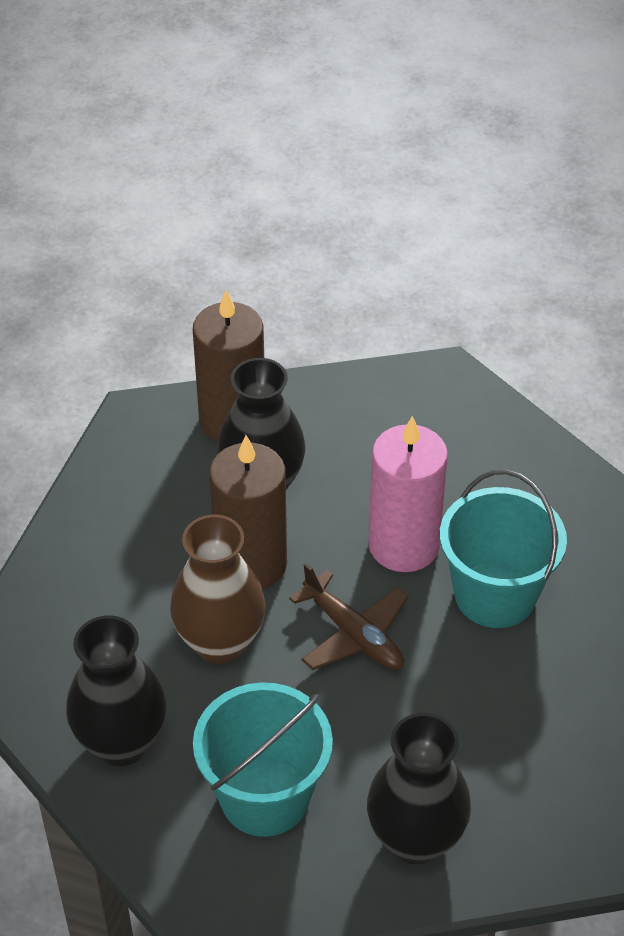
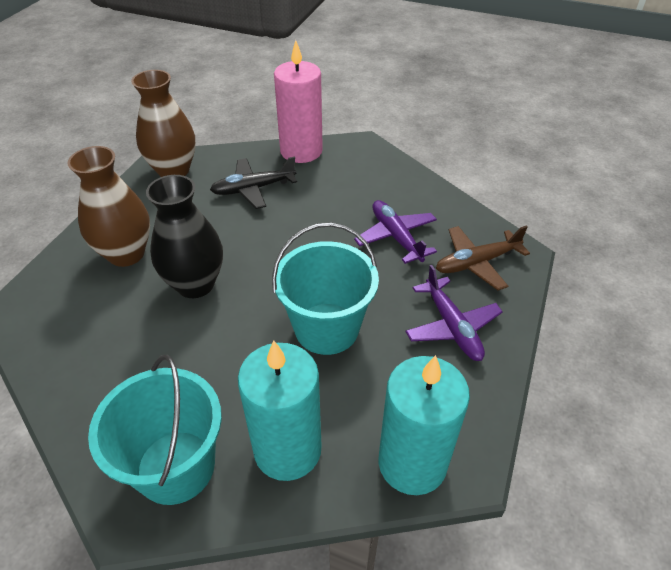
black plane: 0 -> 1
black vase: 3 -> 1
brown candle: 2 -> 0
brown vase: 1 -> 2
purple plane: 0 -> 2
turquoise candle: 0 -> 2

